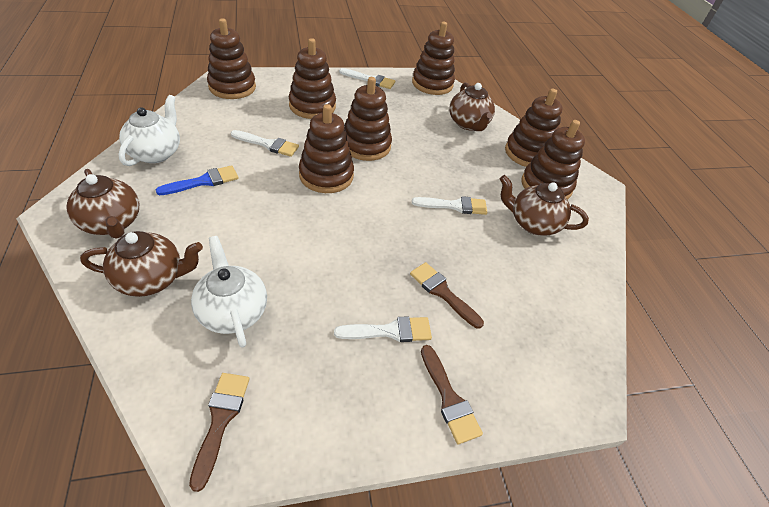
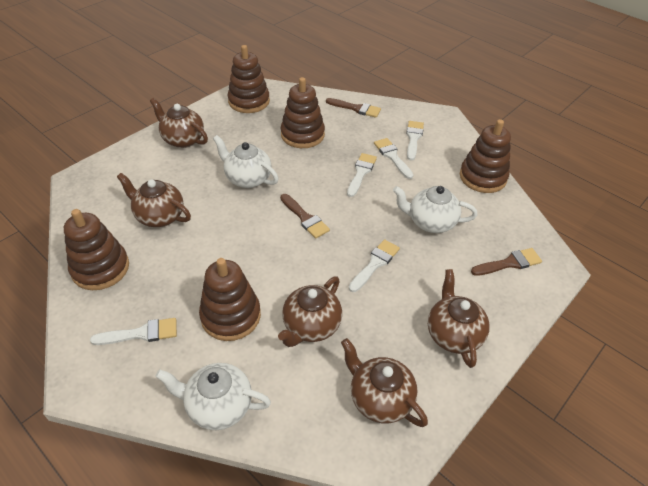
blue brush: 1 -> 0
brown stacking toy: 7 -> 5
brown teapot: 4 -> 5
white brush: 4 -> 5
white teapot: 2 -> 3

